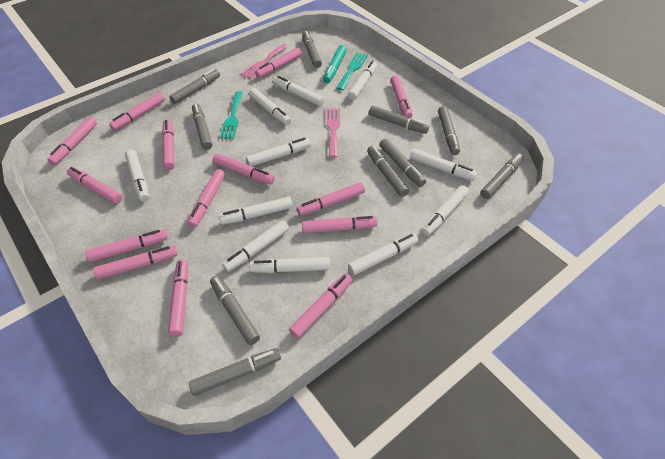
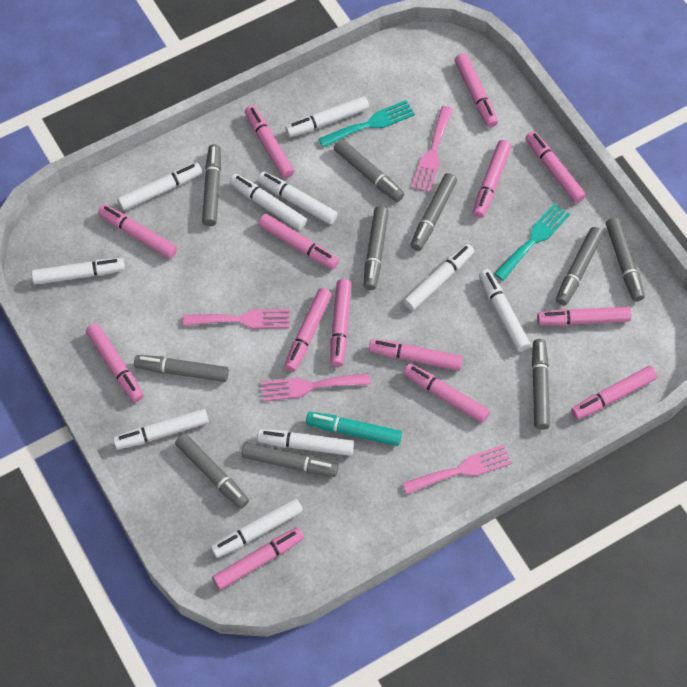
pink fork: 2 -> 4
white marker: 11 -> 10

